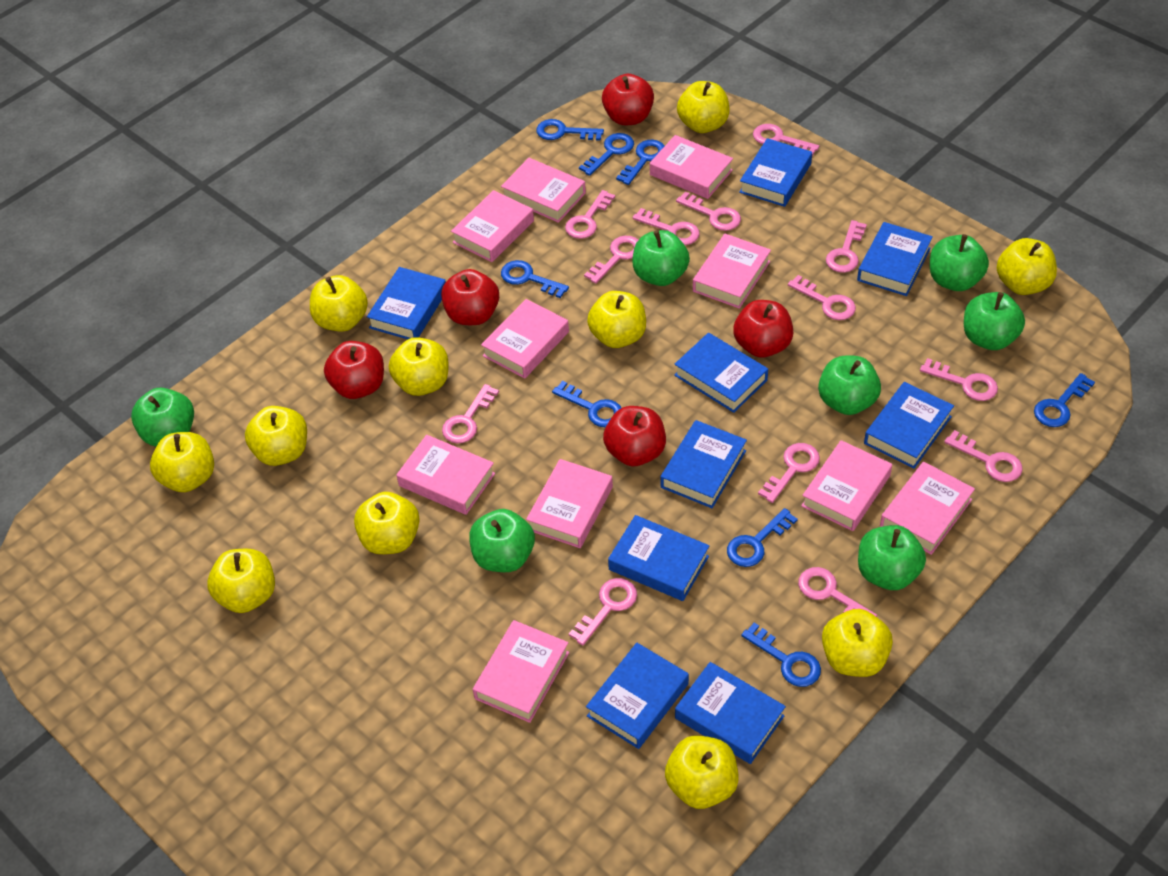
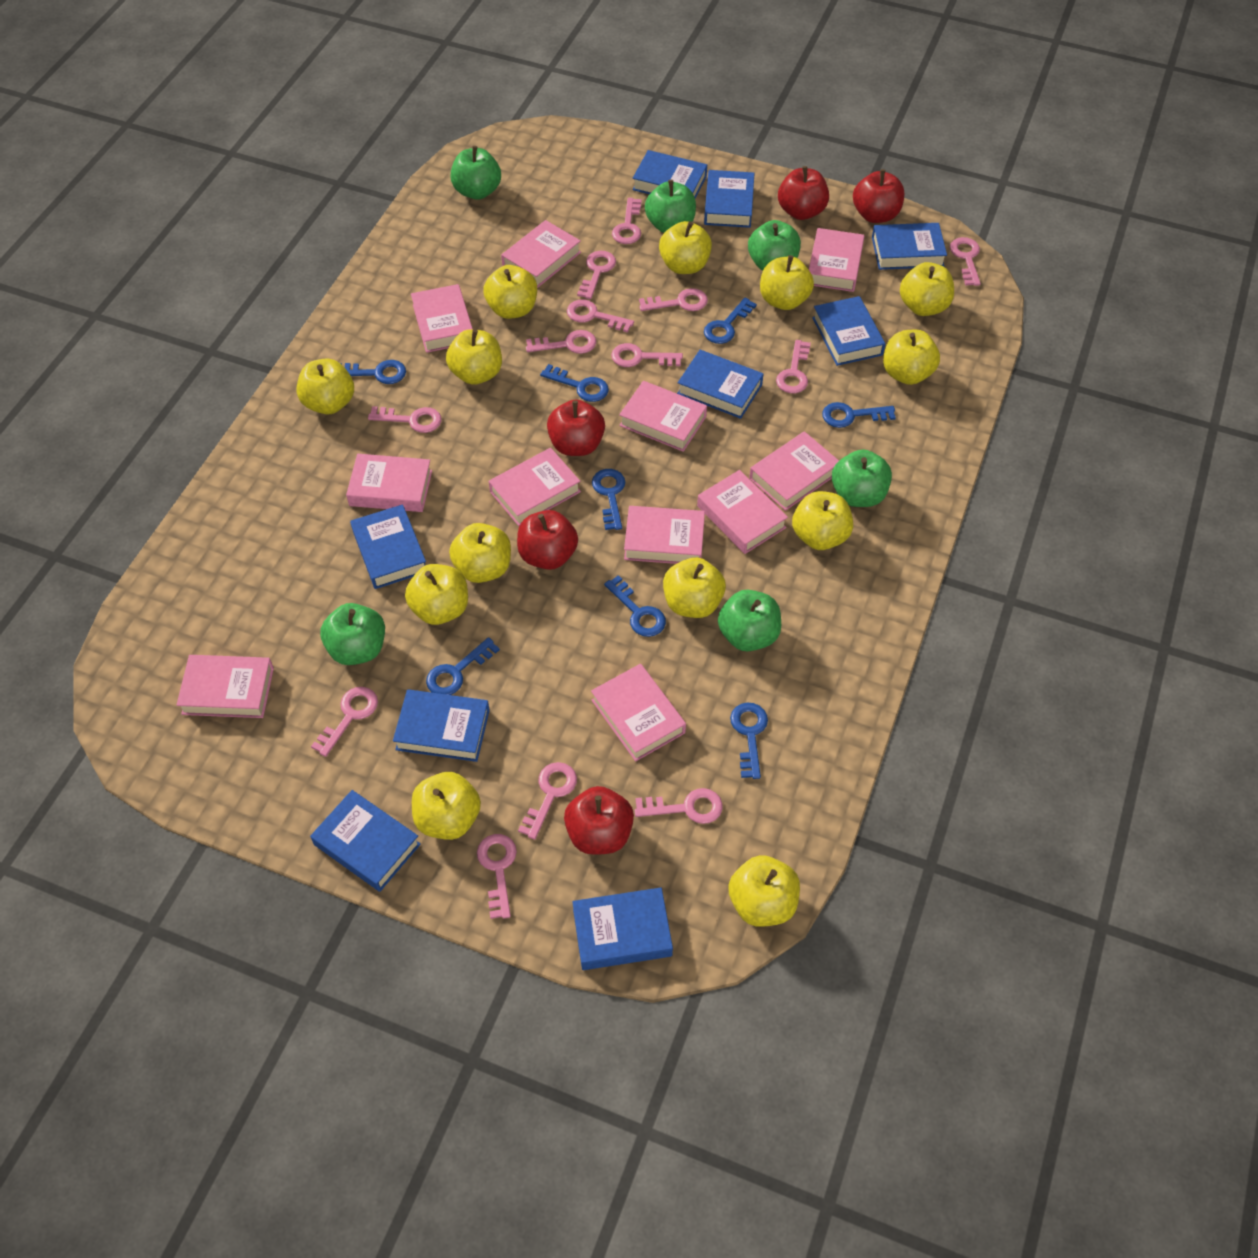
green apple: 7 -> 6
pink book: 10 -> 11
yellow apple: 11 -> 13

